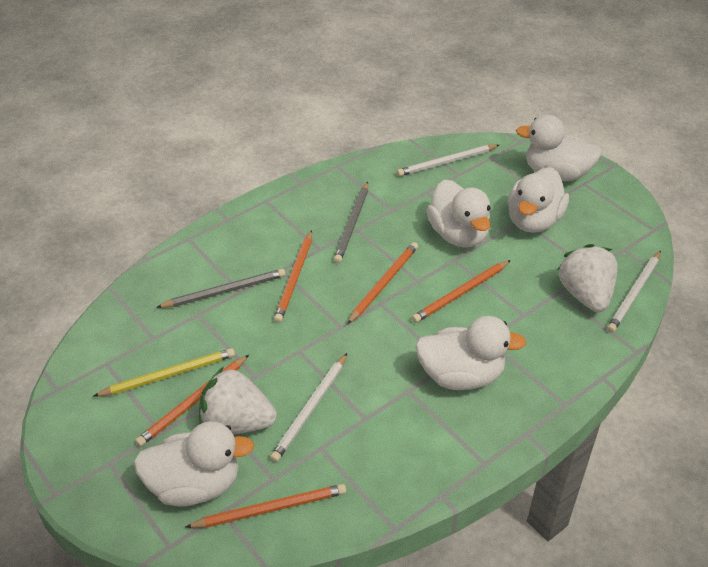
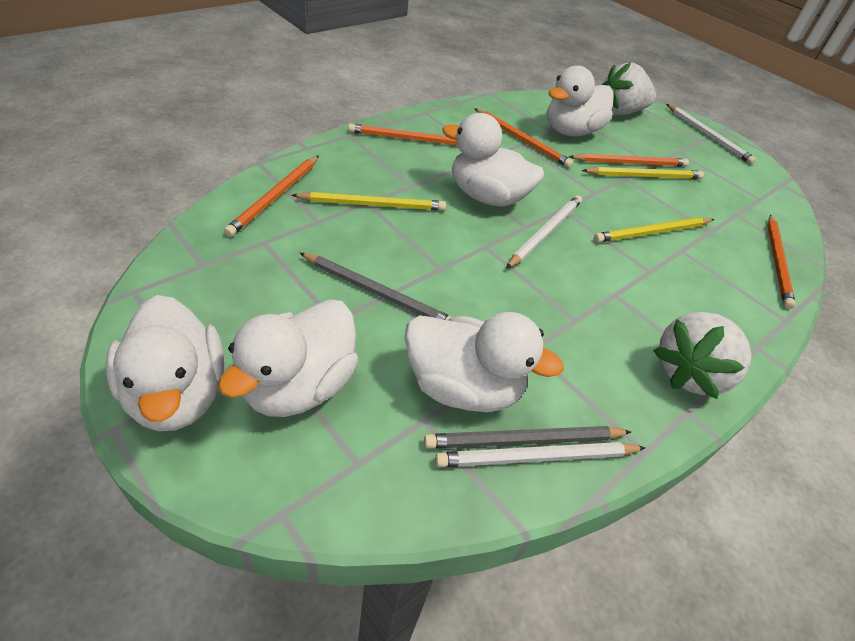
yellow pencil: 1 -> 3

